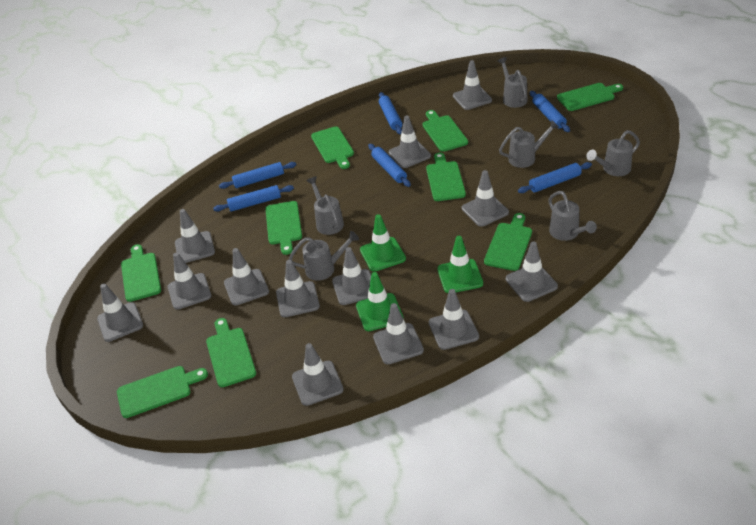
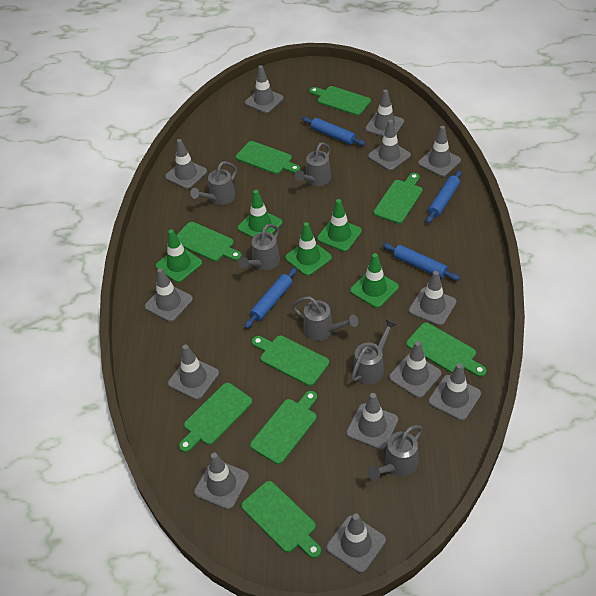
blue rolling pin: 6 -> 4
green traffic cone: 3 -> 5

